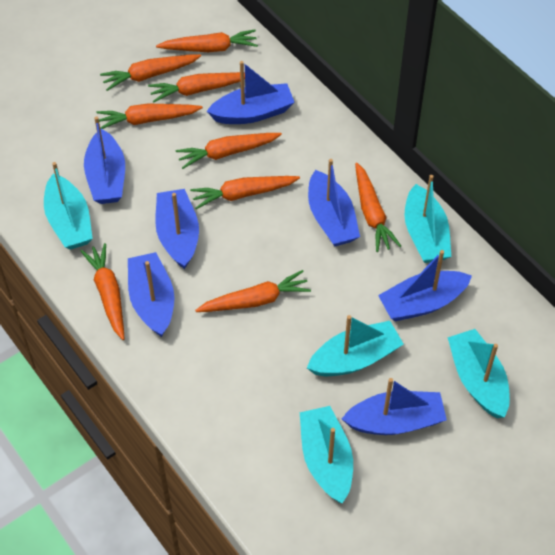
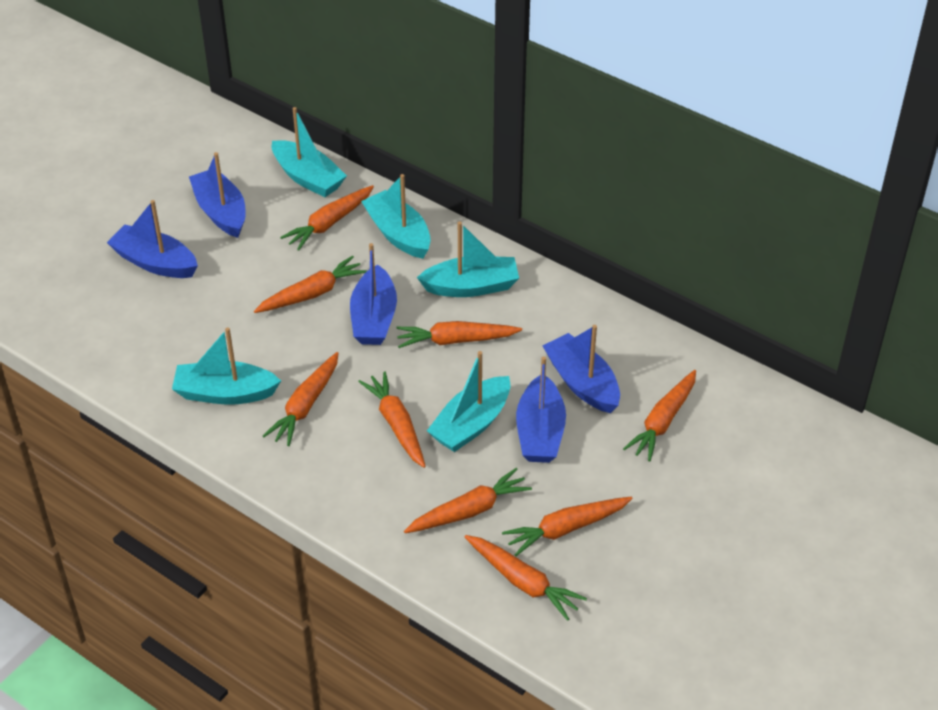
blue boat: 7 -> 5

